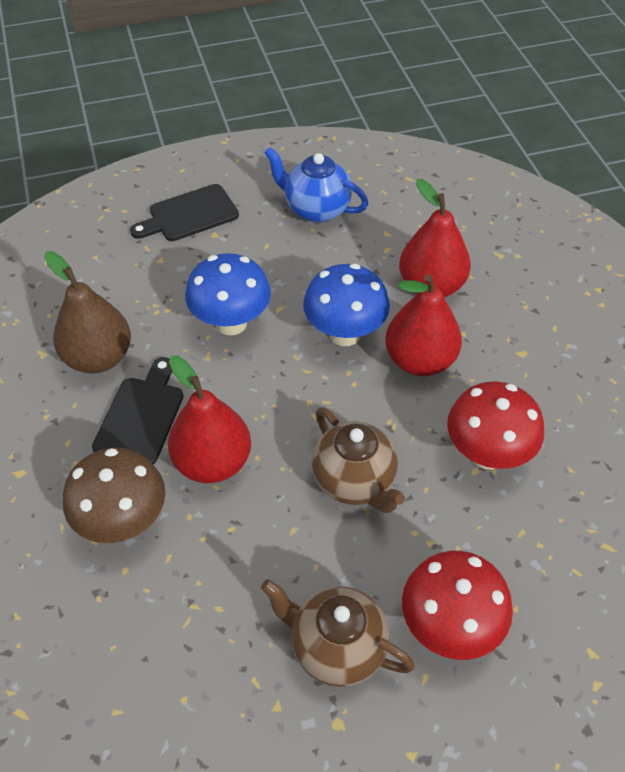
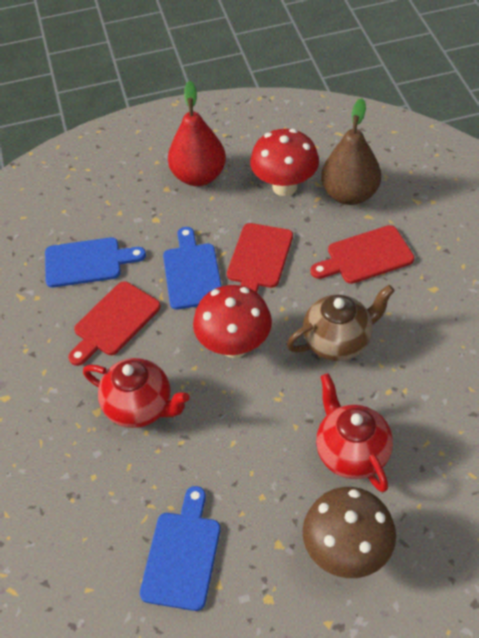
black cutting board: 2 -> 0
blue cutting board: 0 -> 3
blue mushroom: 2 -> 0
blue teapot: 1 -> 0
brown teapot: 2 -> 1
red cutting board: 0 -> 3
red pear: 3 -> 1
red teapot: 0 -> 2

